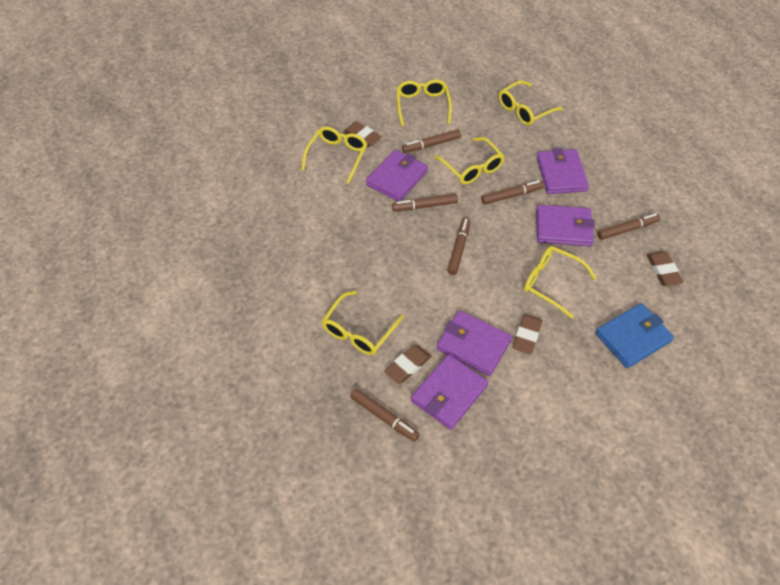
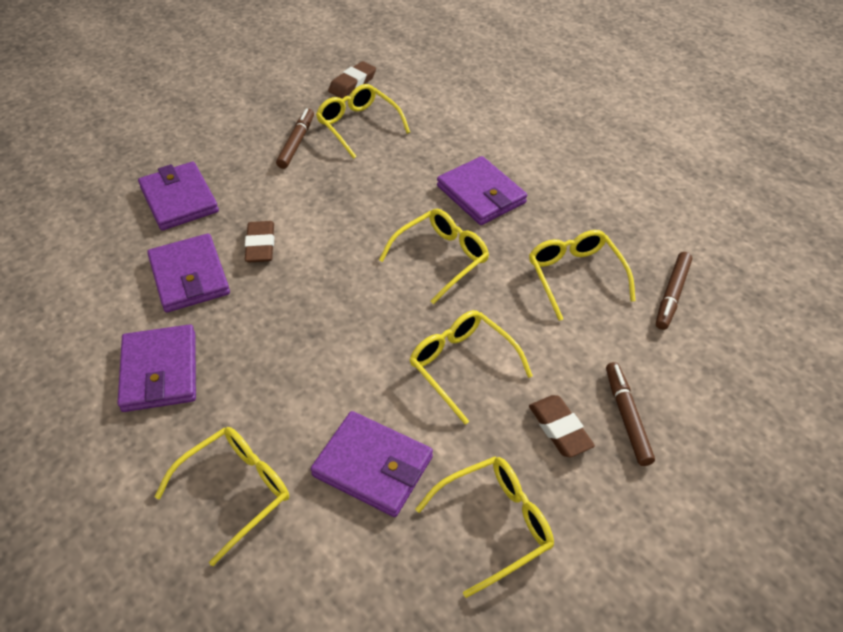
blue wallet: 1 -> 0
brown eraser: 4 -> 3
brown marker: 6 -> 3

